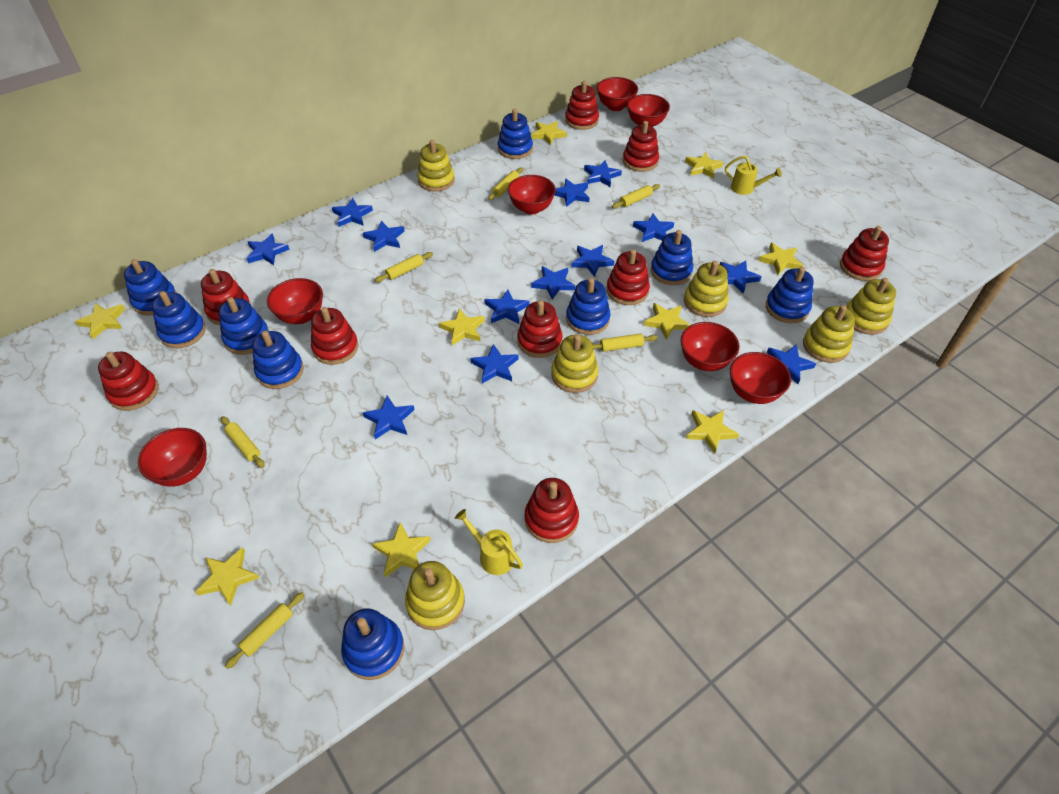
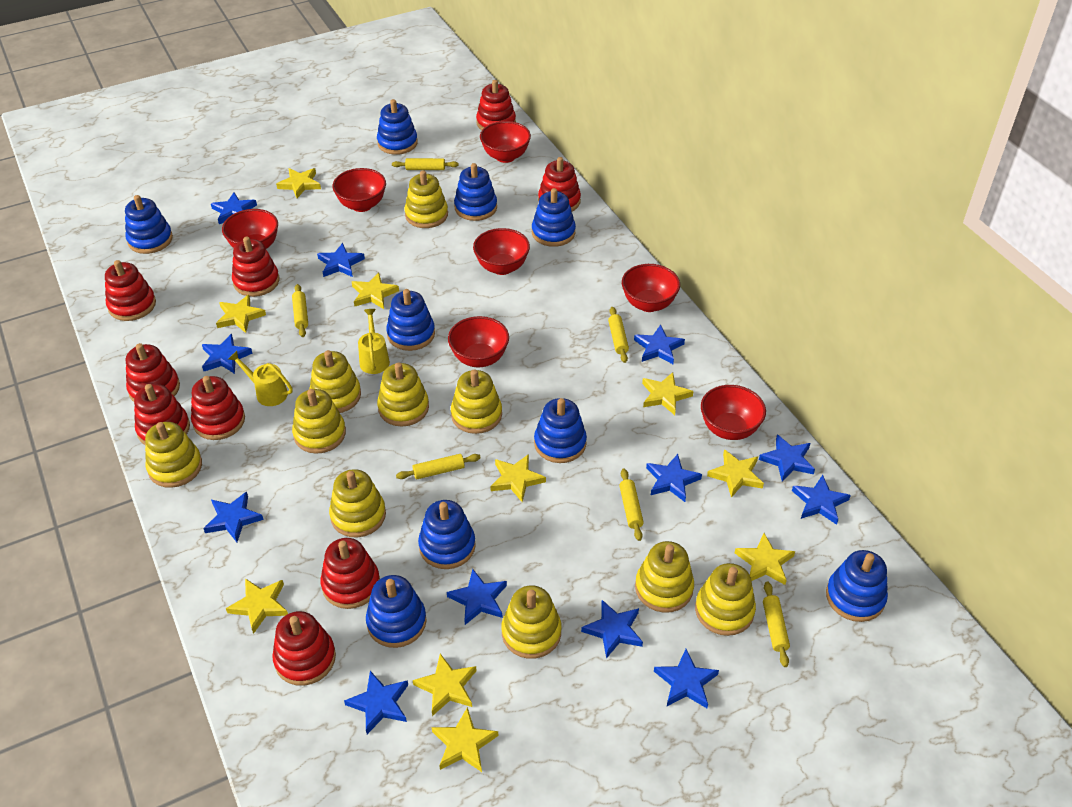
blue star: 13 -> 12
yellow stacking toy: 6 -> 10
yellow star: 9 -> 10

